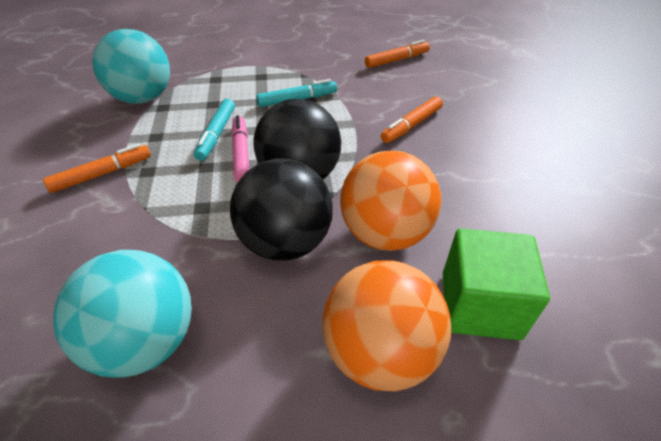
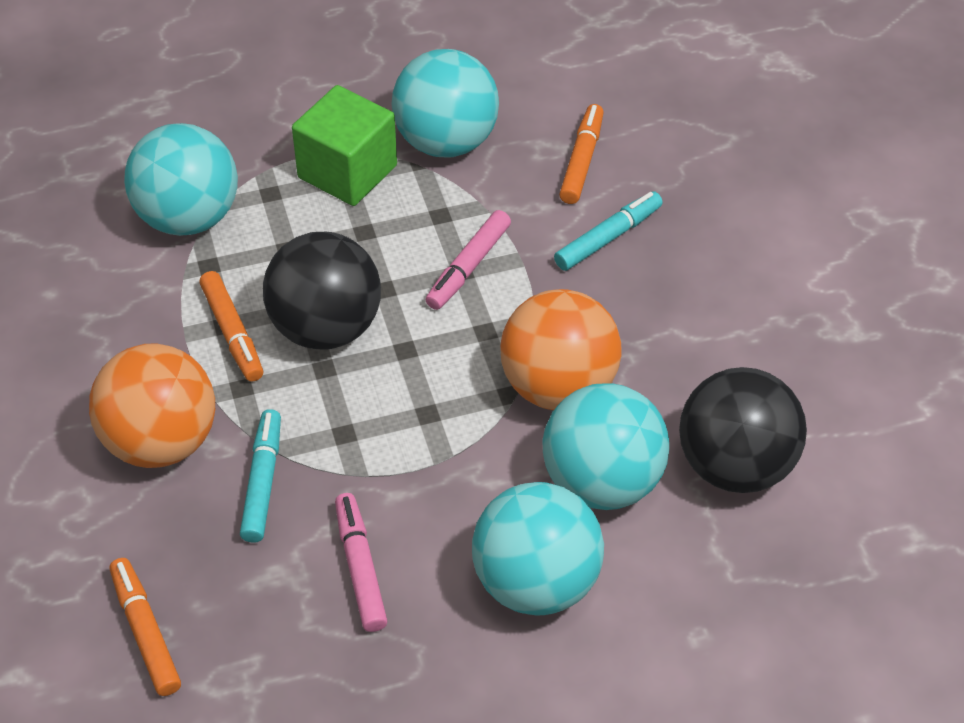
pink marker: 1 -> 2
turquoise ball: 2 -> 4

